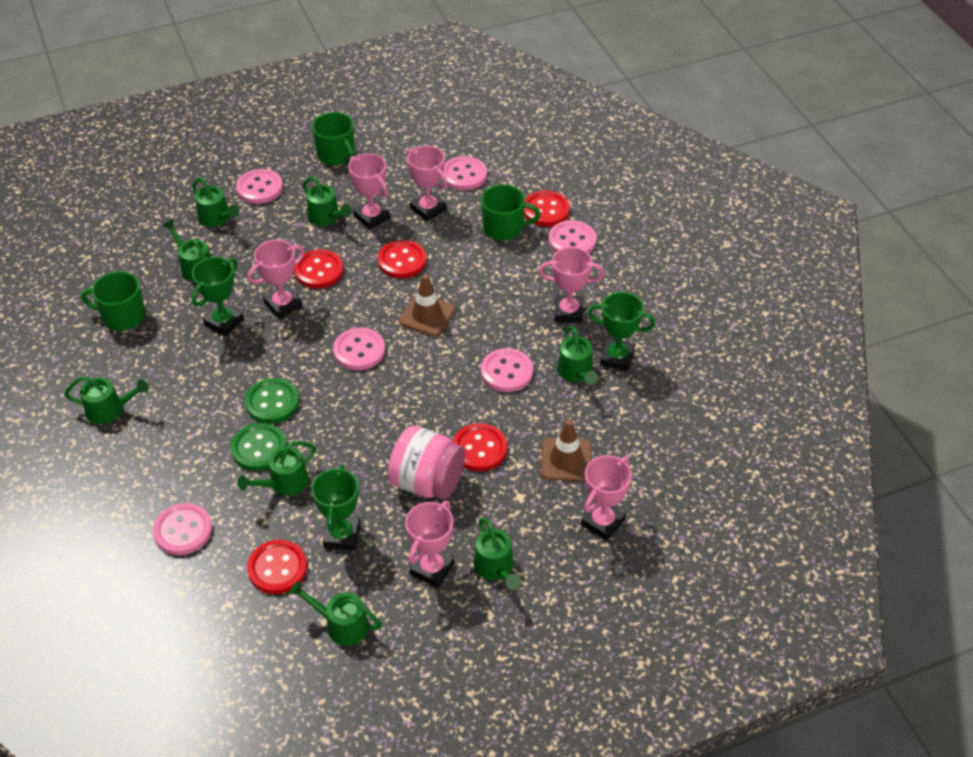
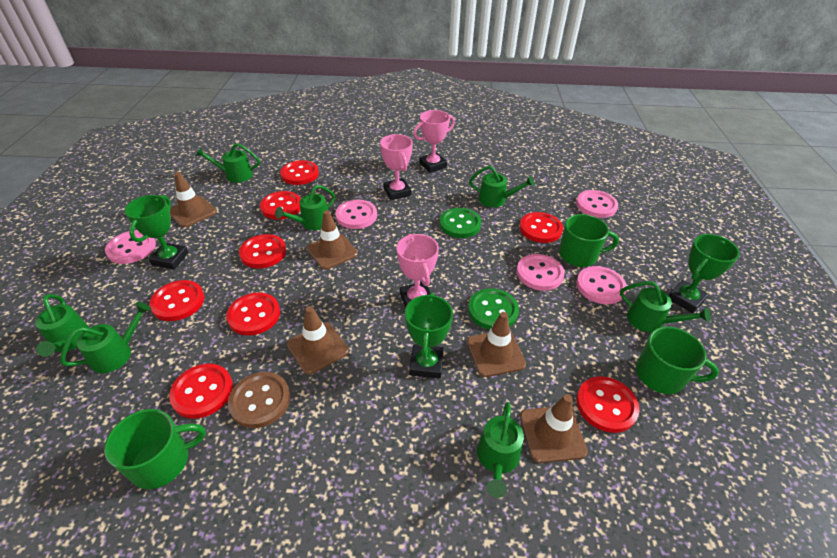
brown button: 0 -> 1
brown traffic cone: 2 -> 5
green watering can: 8 -> 7
pink button: 6 -> 5
pink jar: 1 -> 0
pink trophy: 6 -> 3
red button: 5 -> 8

